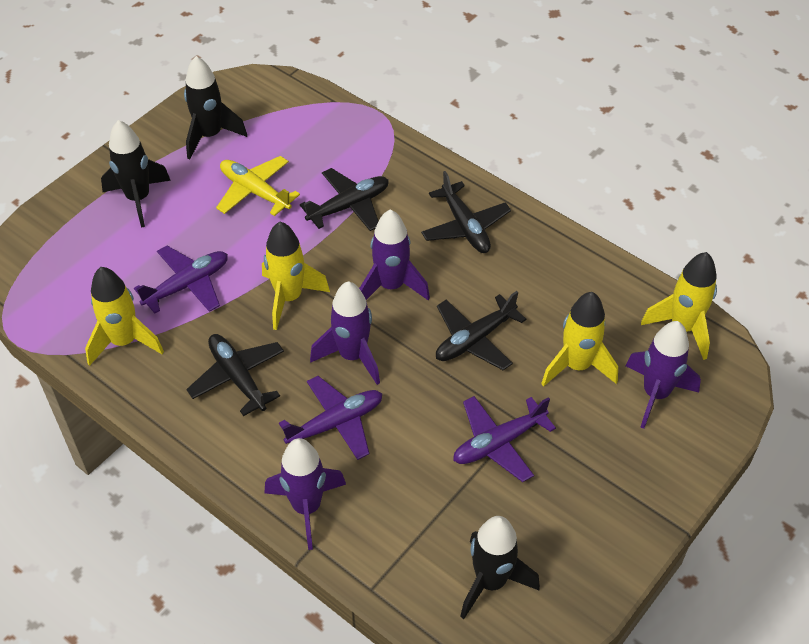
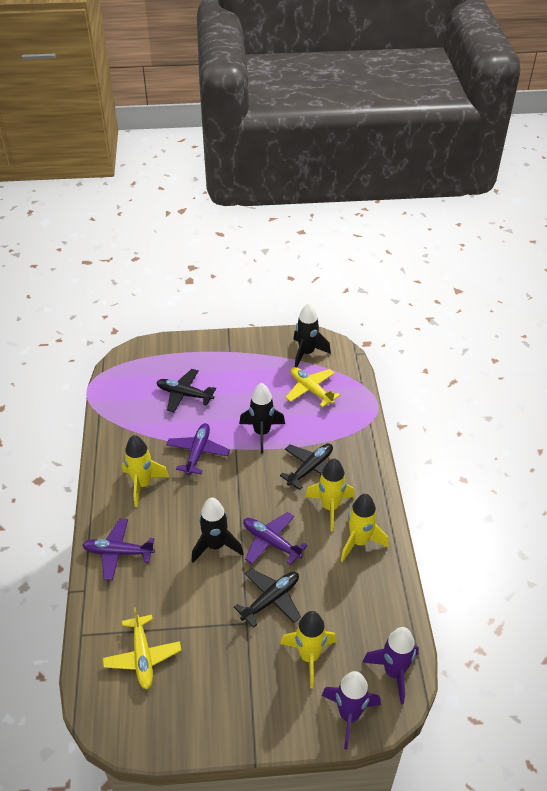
black plane: 4 -> 3
purple rocket: 4 -> 2
yellow plane: 1 -> 2

